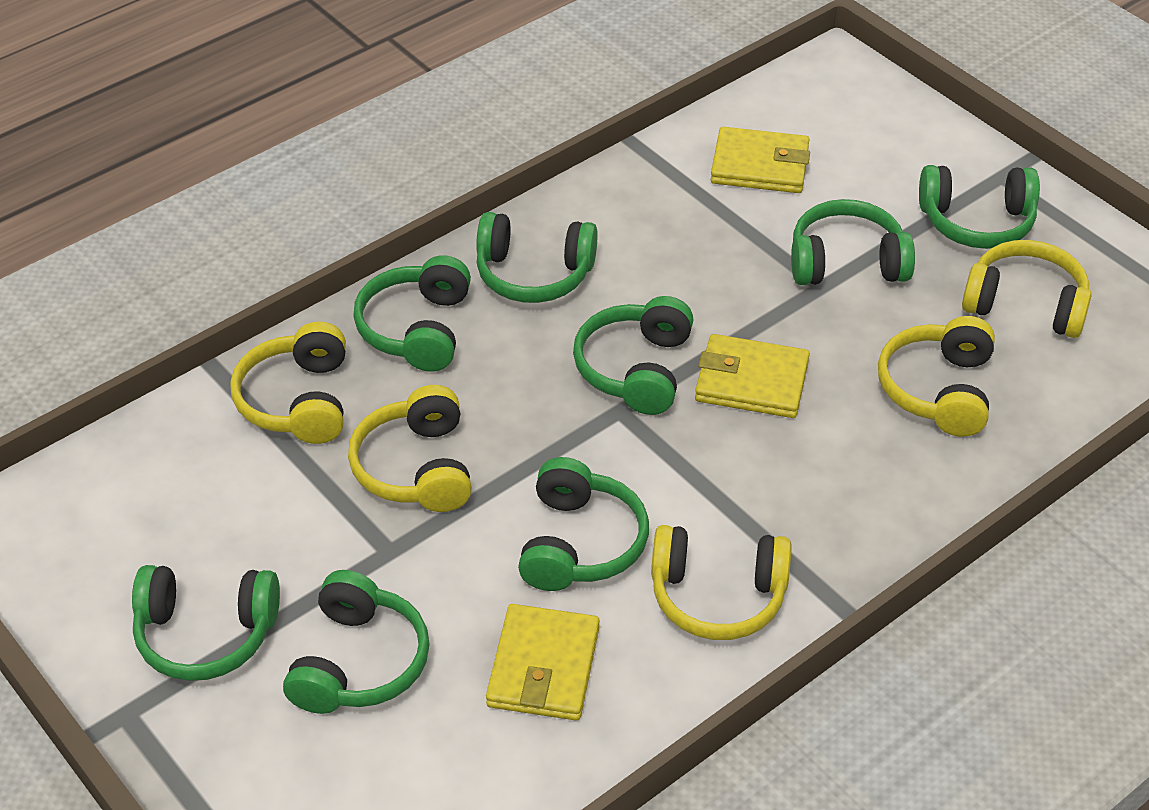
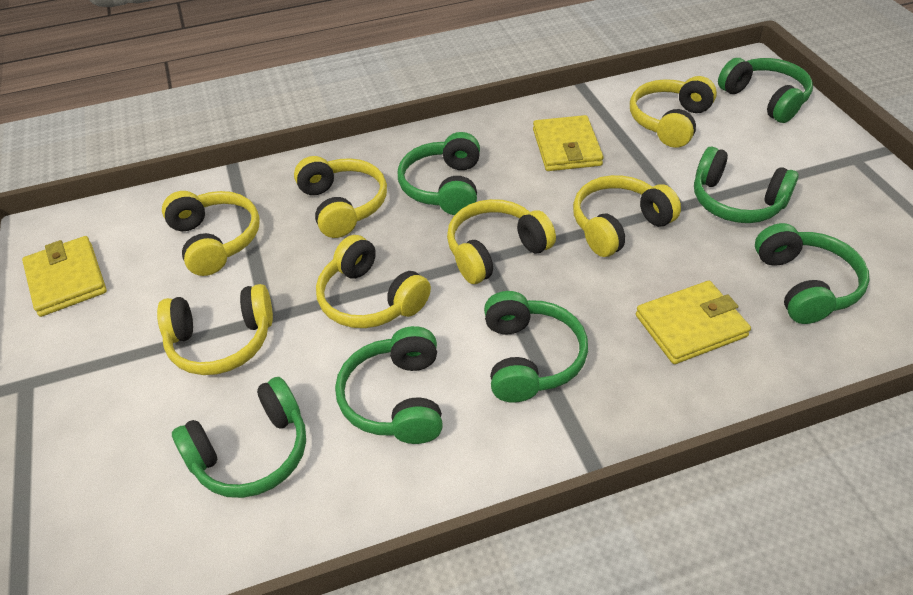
green headphones: 8 -> 7
yellow headphones: 5 -> 7

